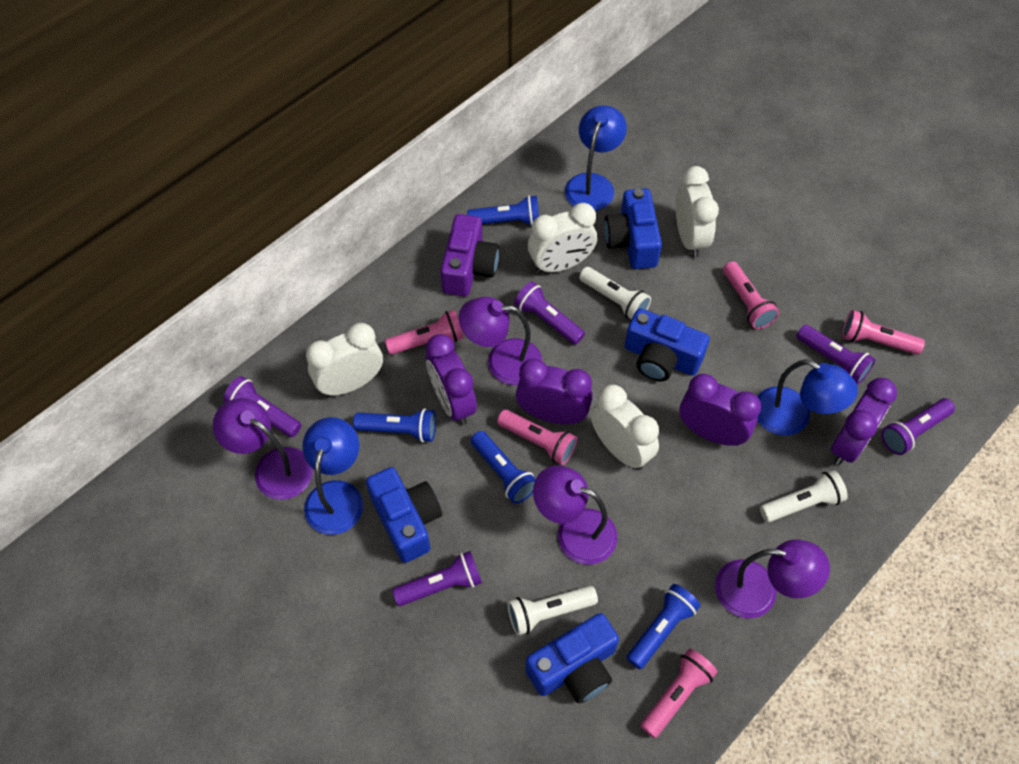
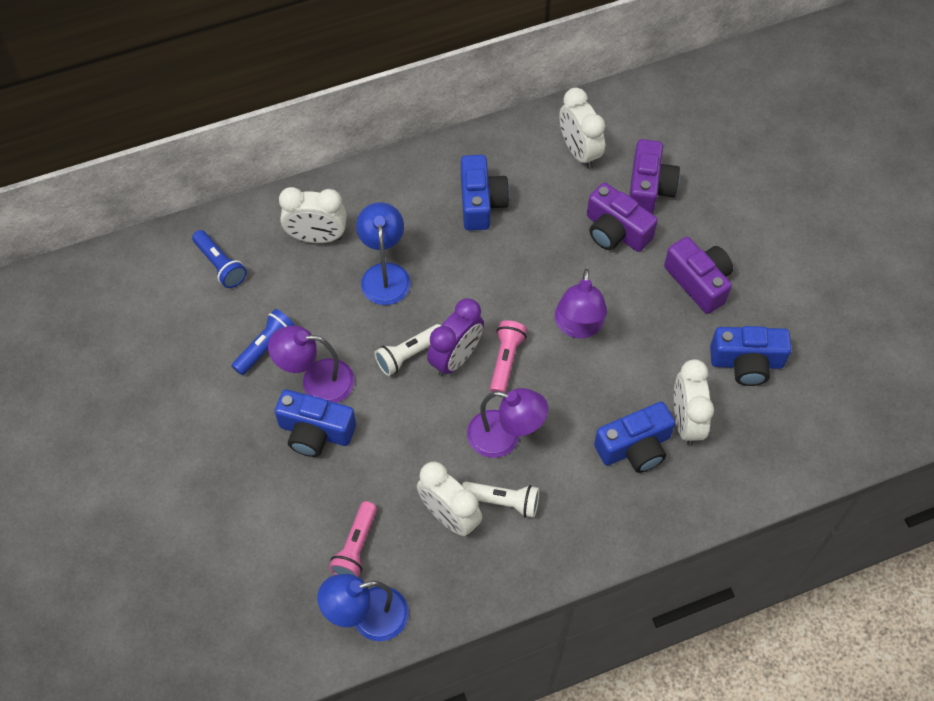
blue flashlight: 4 -> 2
blue lamp: 3 -> 2
pink flashlight: 5 -> 2
purple camera: 1 -> 3
purple clock: 4 -> 1
purple flashlight: 5 -> 0
purple lamp: 4 -> 3
white flashlight: 3 -> 2

